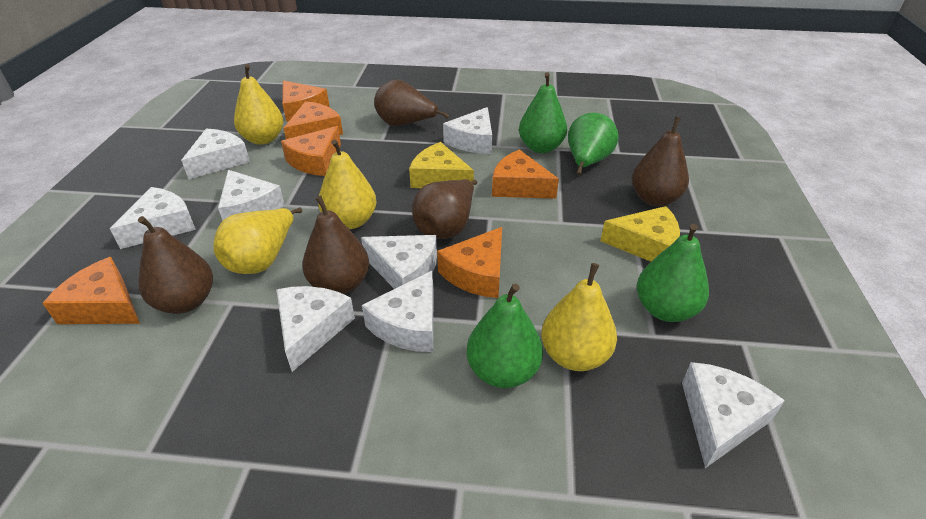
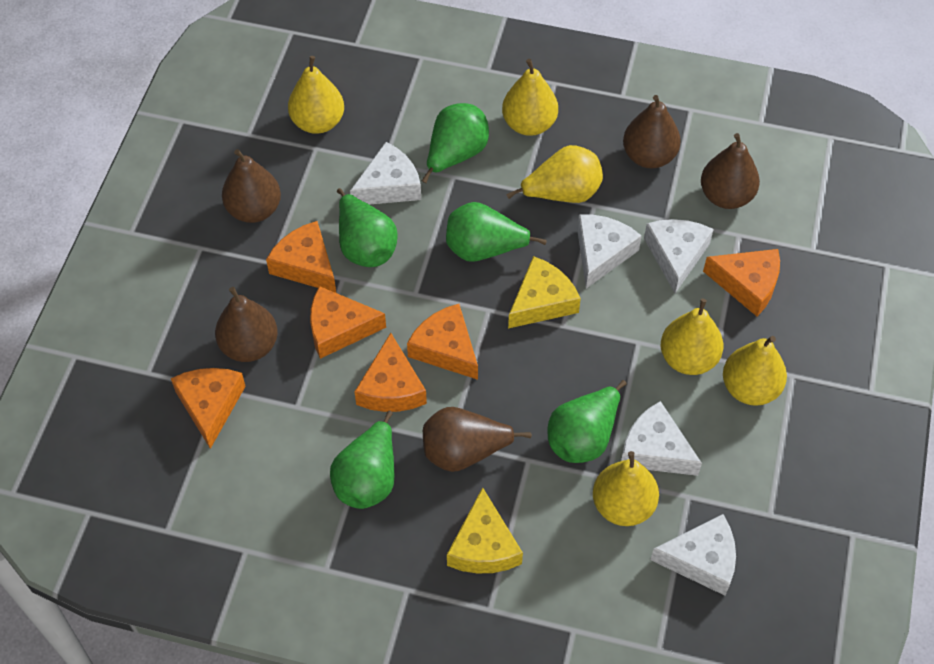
green pear: 4 -> 5
white cheese: 8 -> 5
yellow pear: 4 -> 6

